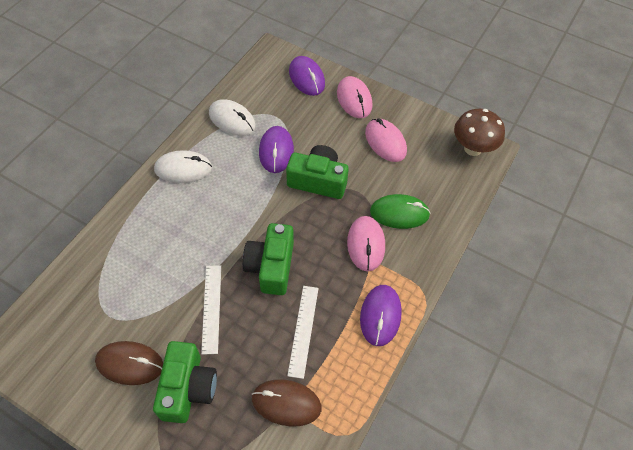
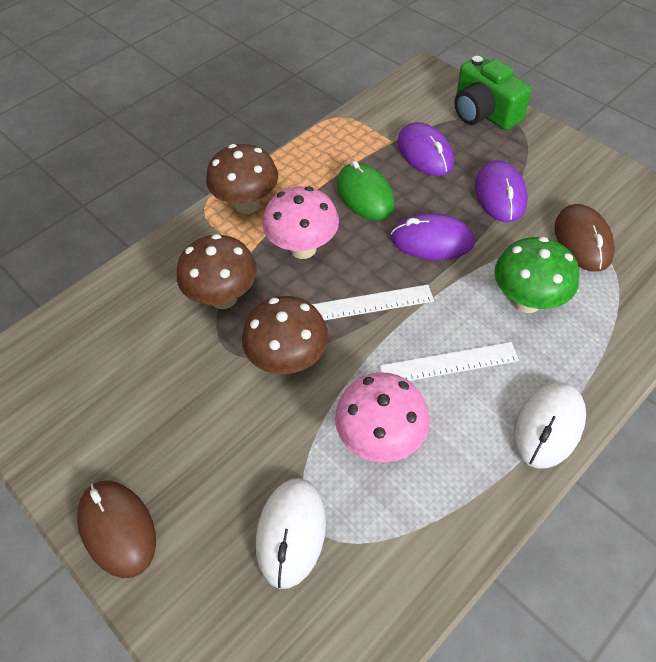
brown mushroom: 1 -> 3
green camera: 3 -> 1
green mushroom: 0 -> 1
pink mouse: 3 -> 0
pink mushroom: 0 -> 2

